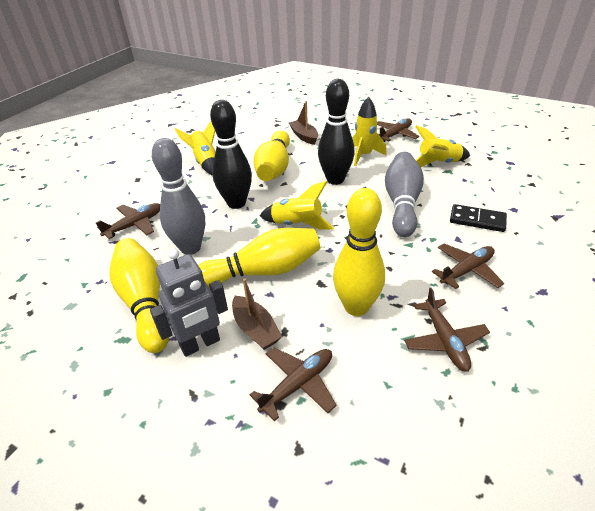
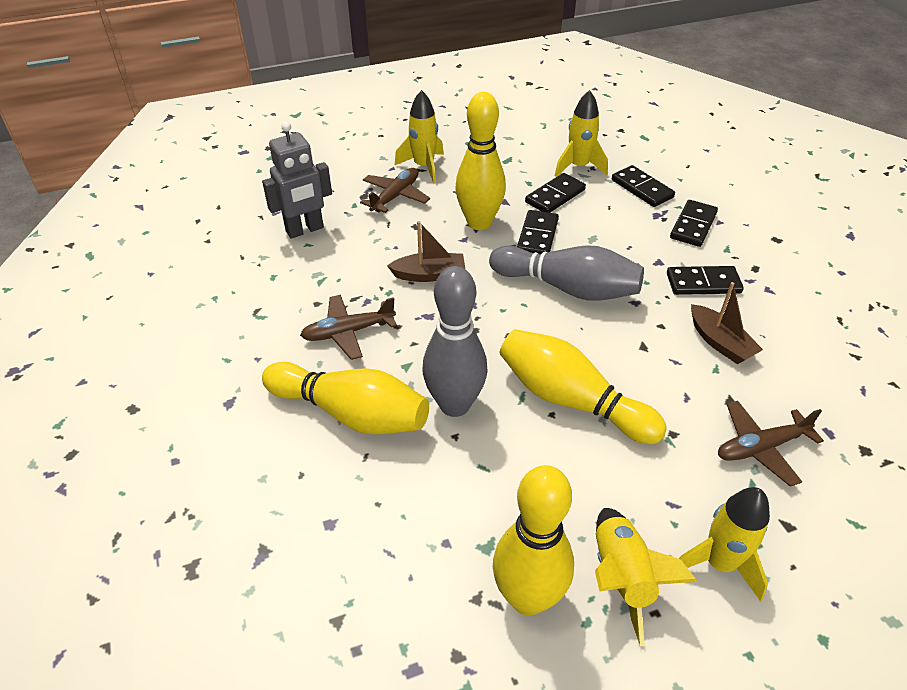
black bowling pin: 2 -> 0
black domino: 1 -> 5
brown plane: 5 -> 3

